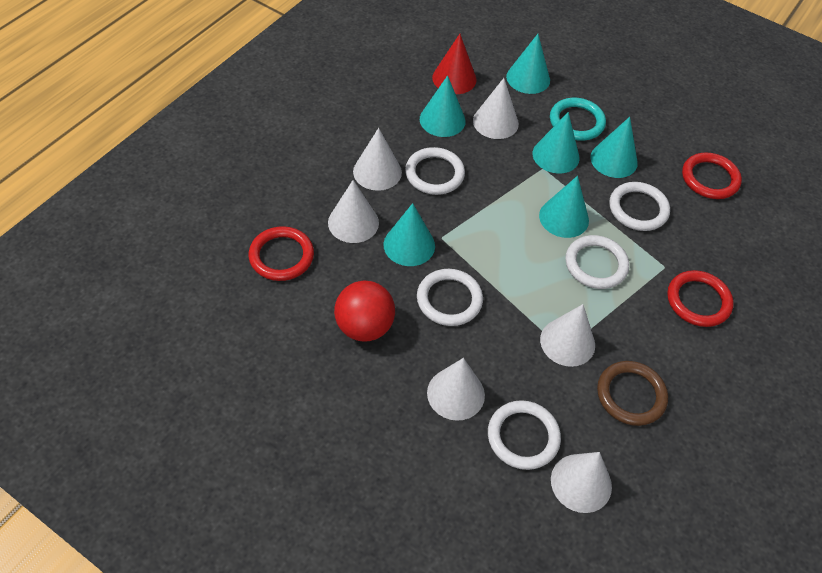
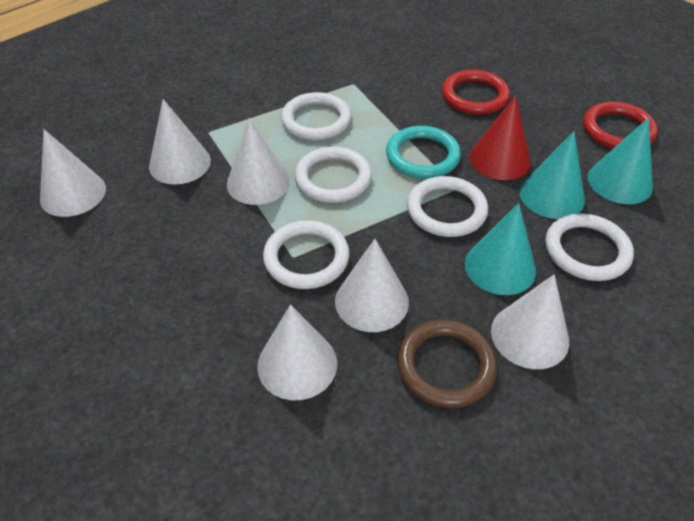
red ball: 1 -> 0
red ring: 3 -> 2
turquoise cone: 6 -> 3

